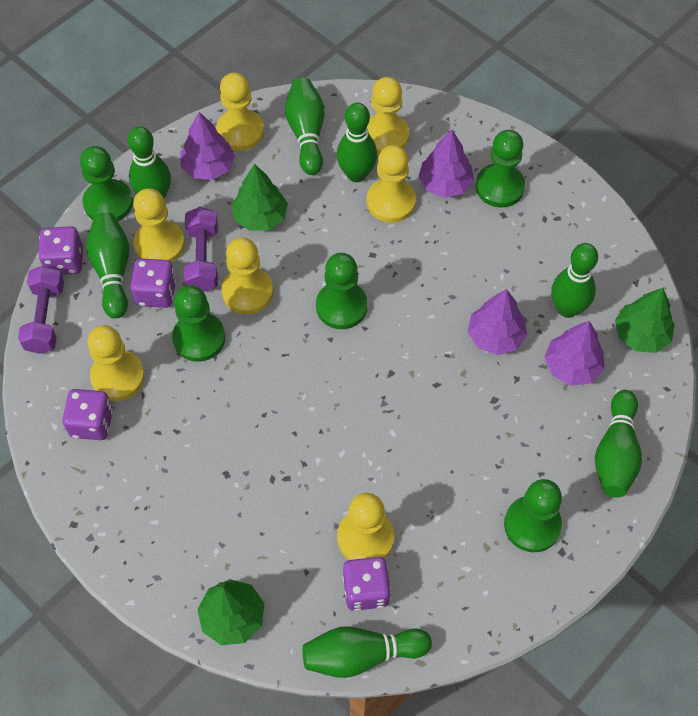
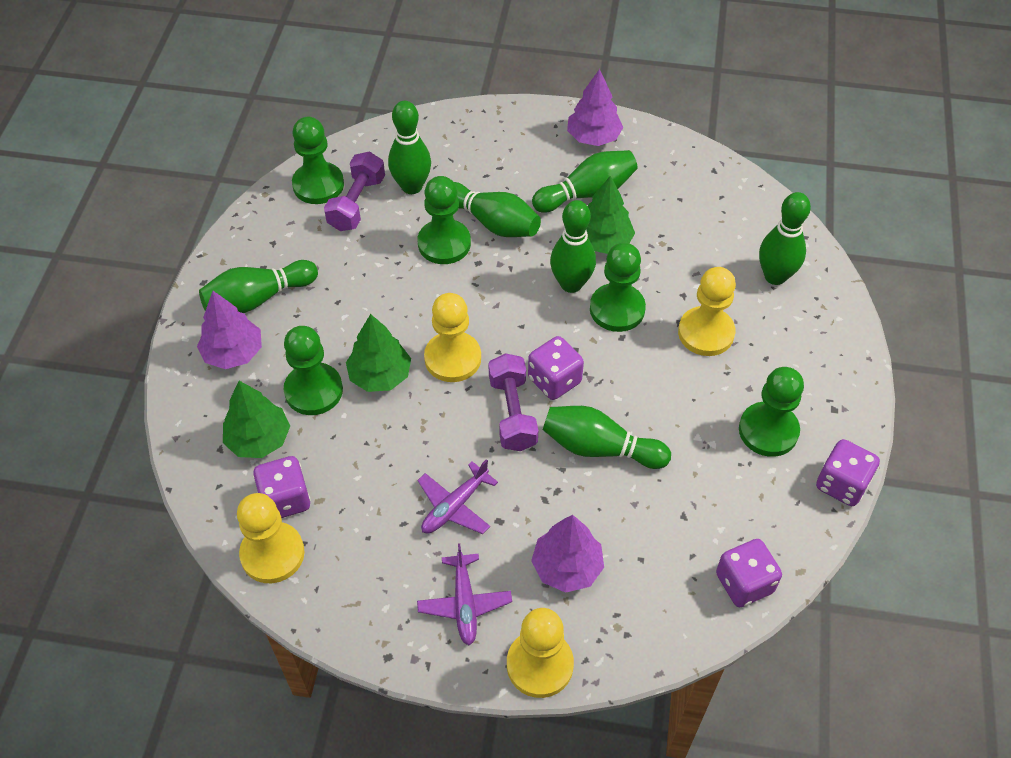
purple plane: 0 -> 2
purple tree: 4 -> 3
yellow pawn: 7 -> 4

